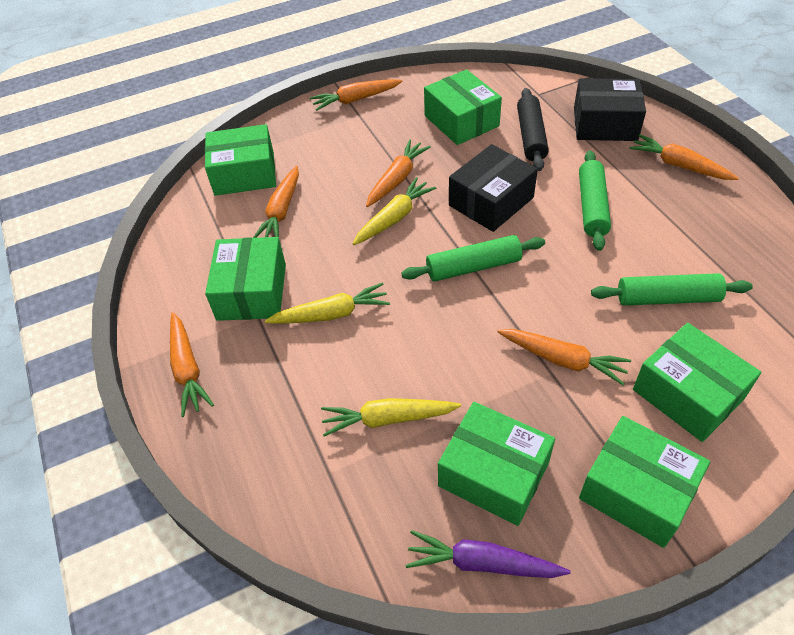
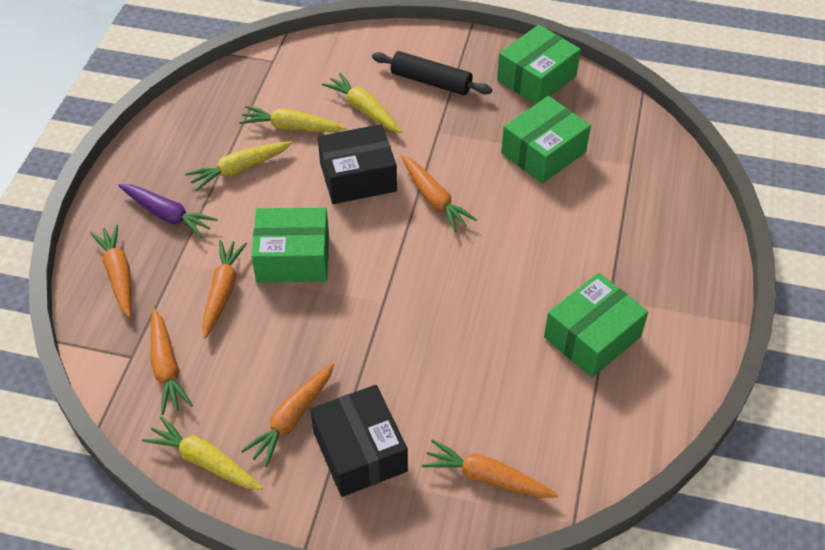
green box: 6 -> 4
green rolling pin: 3 -> 0
yellow carrot: 3 -> 4

